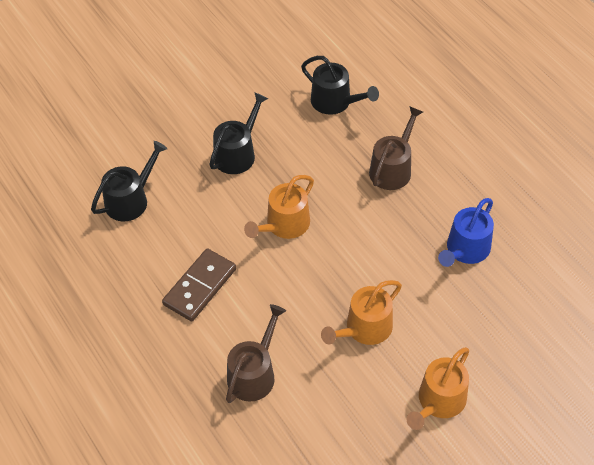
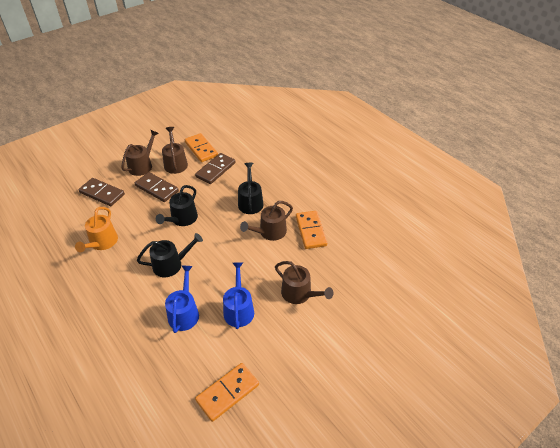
blue watering can: 1 -> 2
brown domino: 1 -> 3
brown watering can: 2 -> 4
orange domino: 0 -> 3
orange watering can: 3 -> 1

